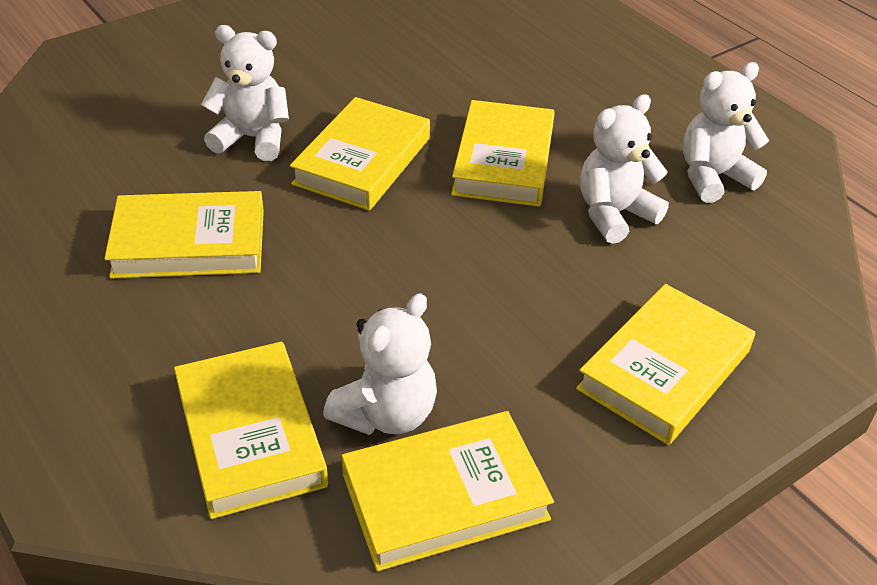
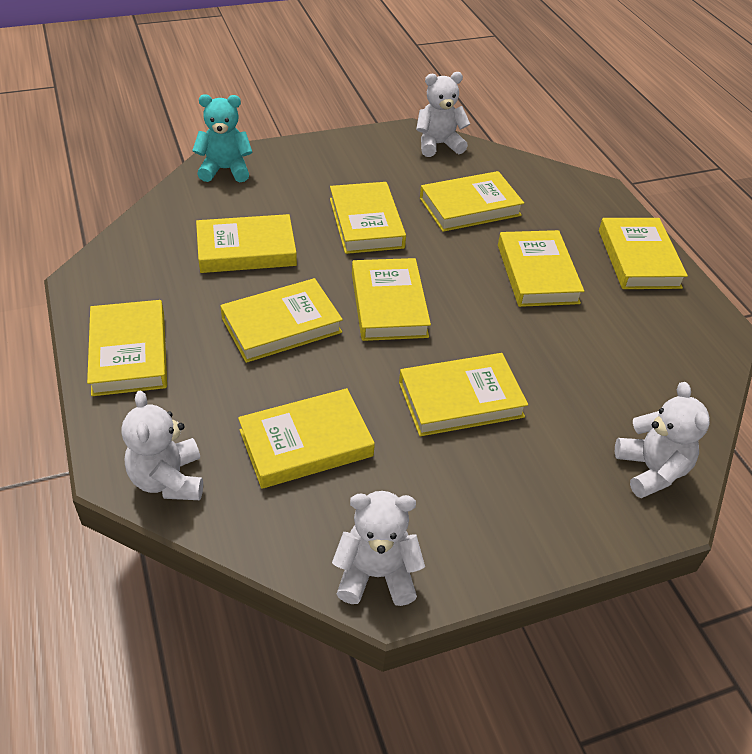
turquoise teddy bear: 0 -> 1
yellow book: 6 -> 10

